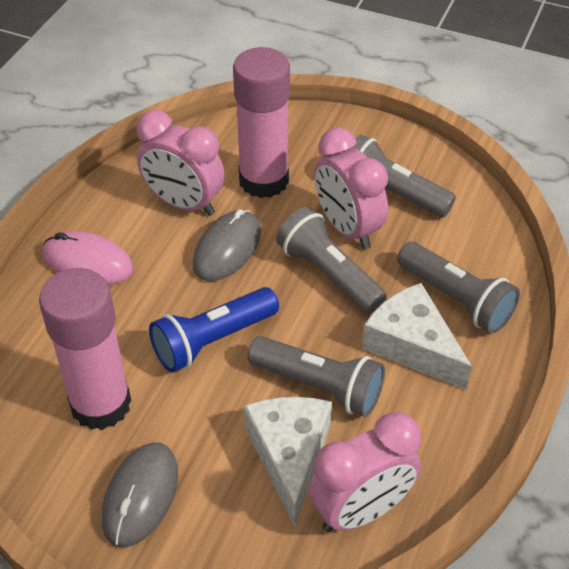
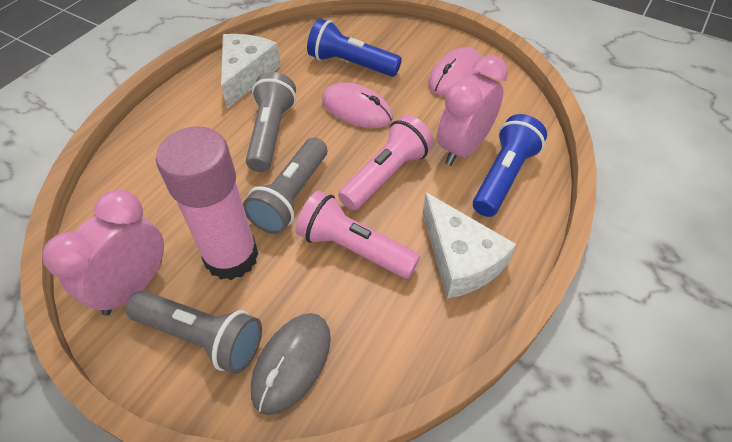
blue flashlight: 1 -> 2
grey flashlight: 4 -> 3
grey mouse: 2 -> 1
pink clock: 3 -> 2
pink flashlight: 0 -> 2
pink glue stick: 2 -> 1
pink mouse: 1 -> 2

